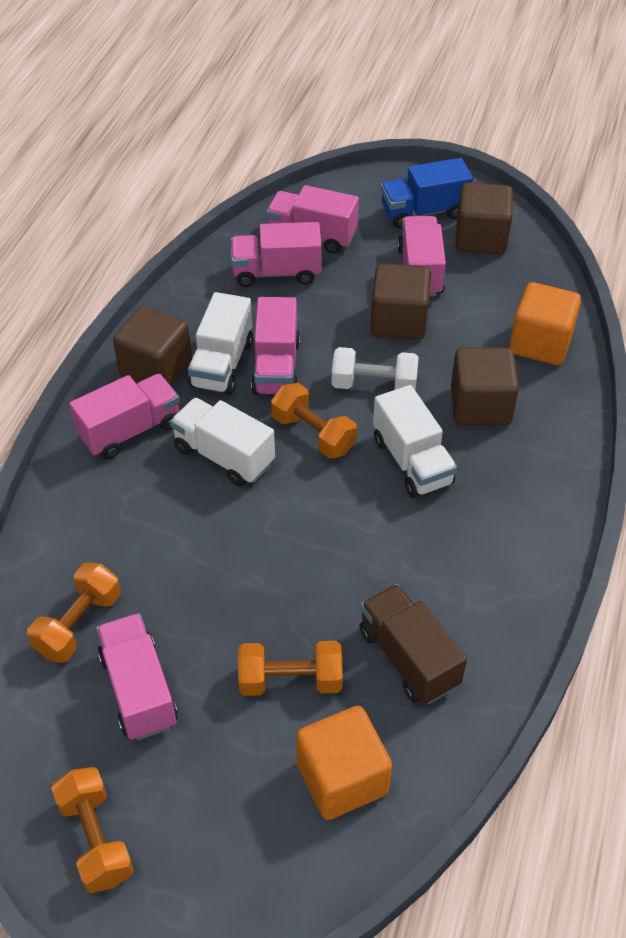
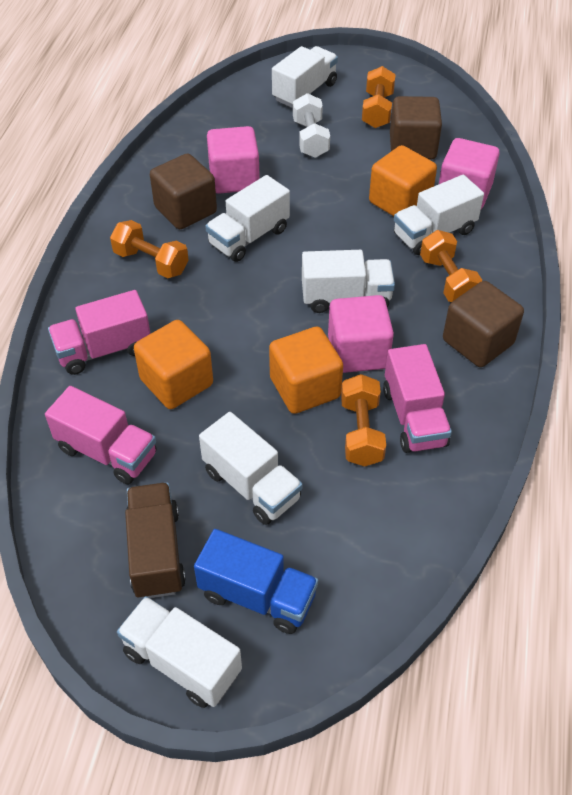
brown cube: 4 -> 3
orange cube: 2 -> 3
pink cube: 0 -> 3
pink truck: 6 -> 3
white truck: 3 -> 6

